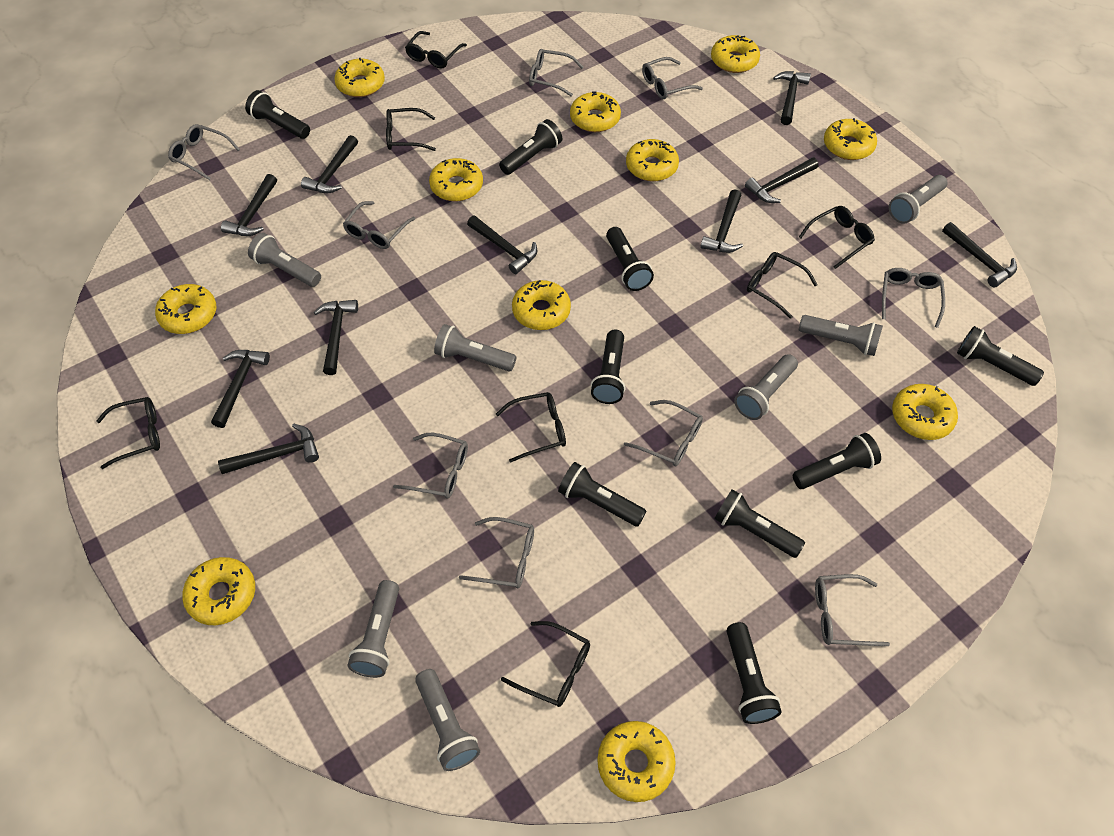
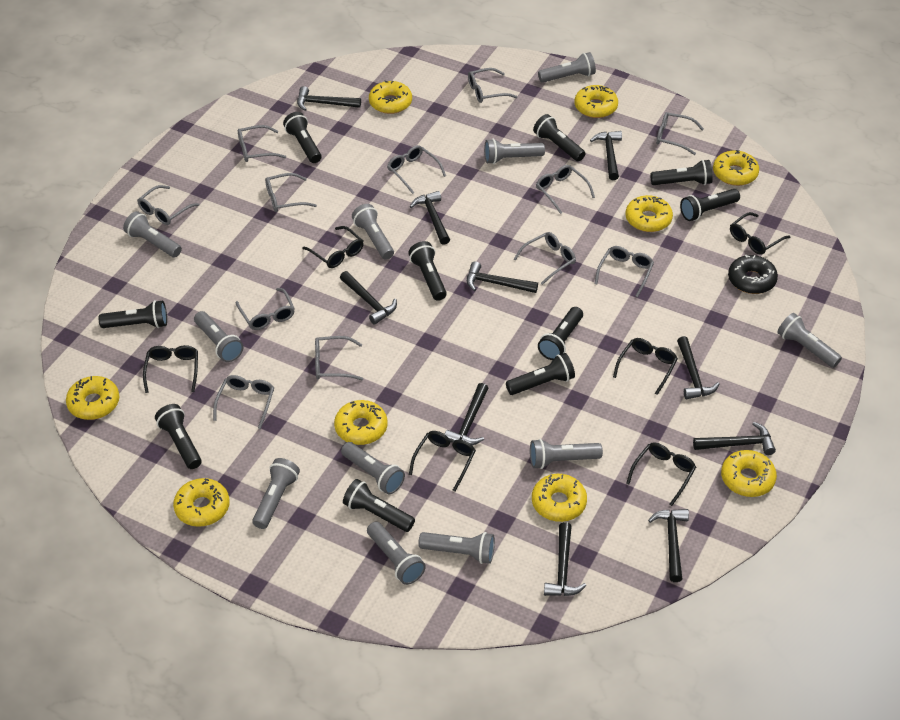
black donut: 0 -> 1
black flashlight: 9 -> 10
black glasses: 7 -> 6
grey flashlight: 7 -> 11
grey glasses: 9 -> 12
yellow donut: 11 -> 9

